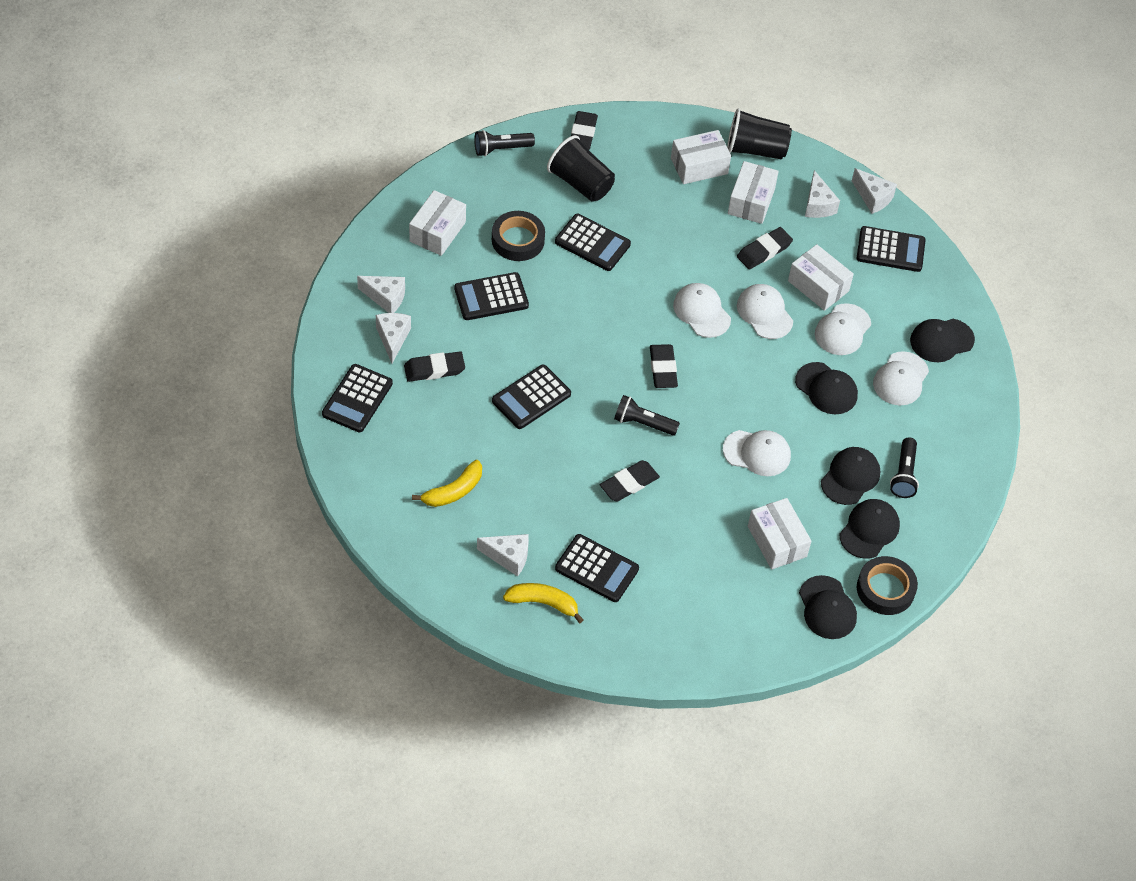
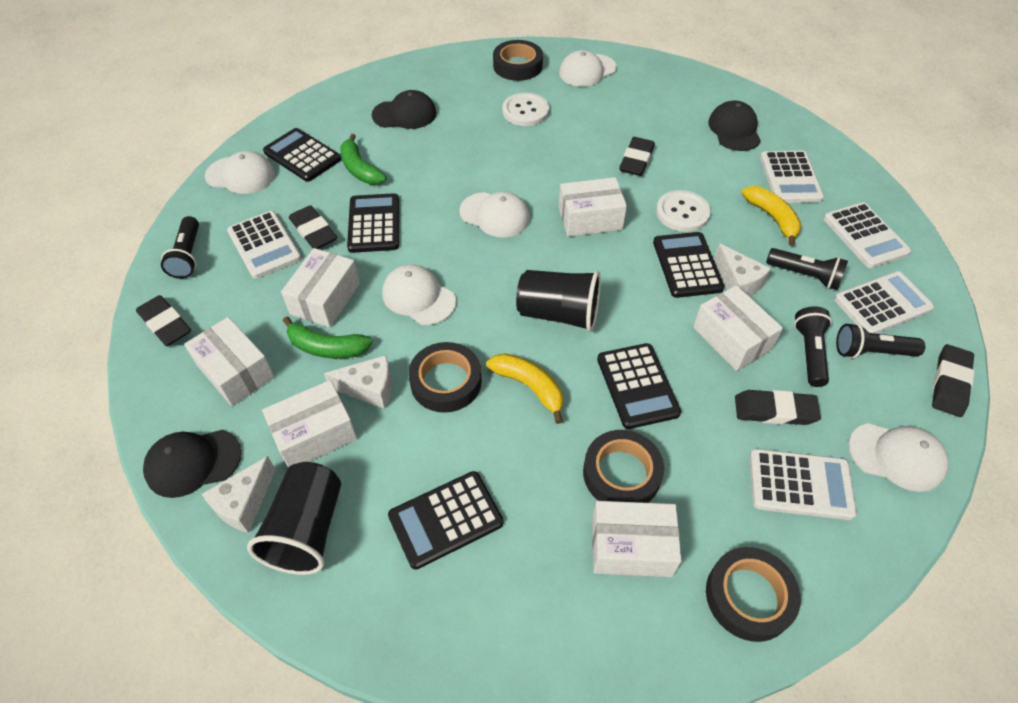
black calculator: 6 -> 5
black cap: 5 -> 3
black flashlight: 3 -> 4
black tape: 2 -> 4
green banana: 0 -> 2
white box: 5 -> 6
white button: 0 -> 2
white calculator: 0 -> 5
white cheese: 5 -> 3

